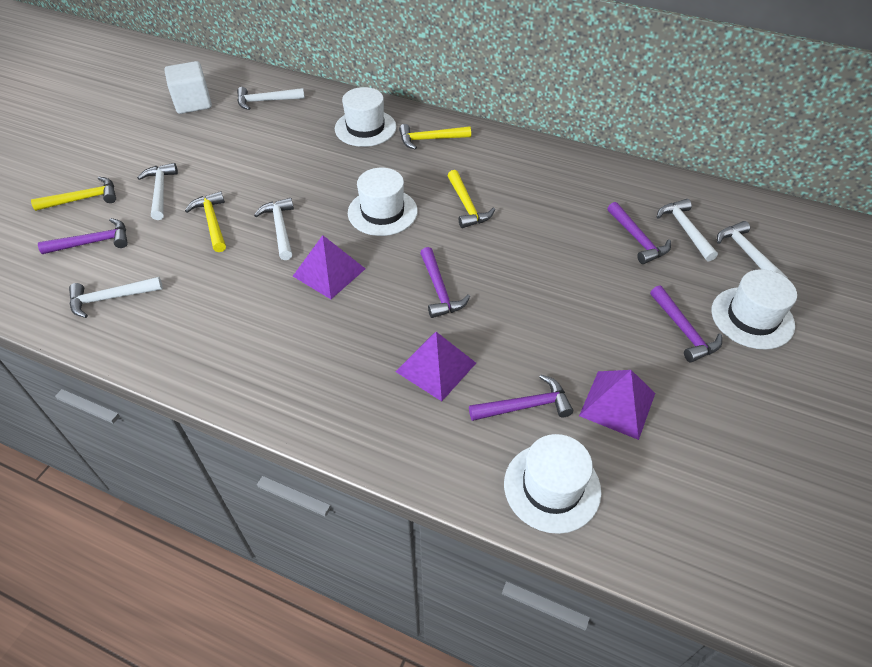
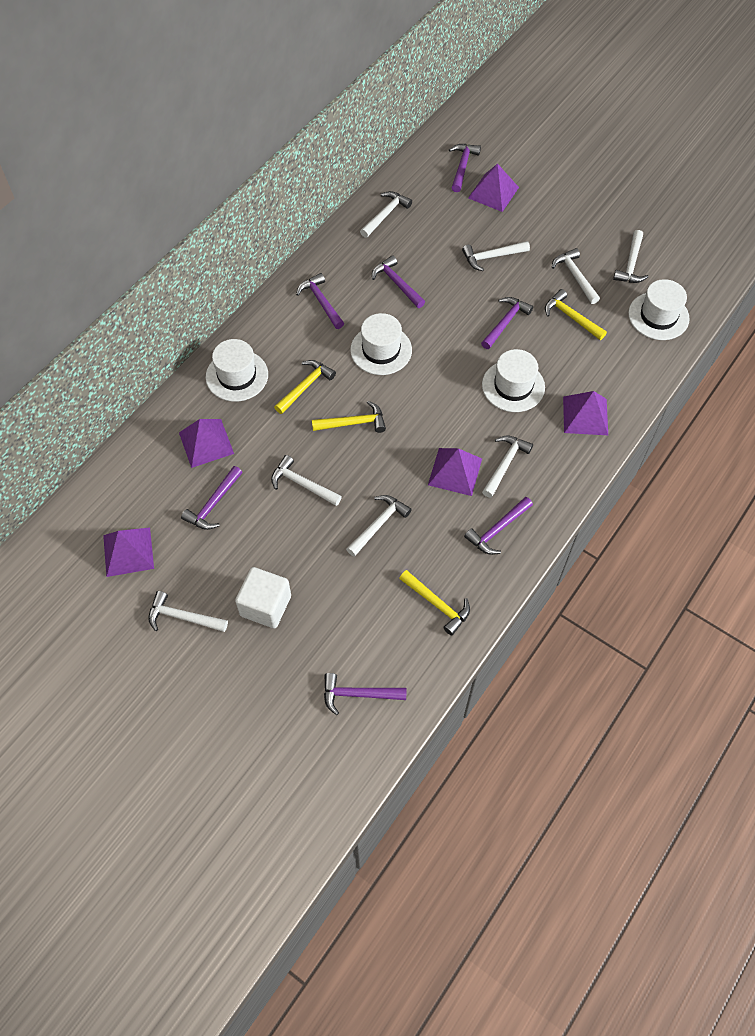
purple hammer: 5 -> 7
purple pyramid: 3 -> 5
white hammer: 6 -> 8

